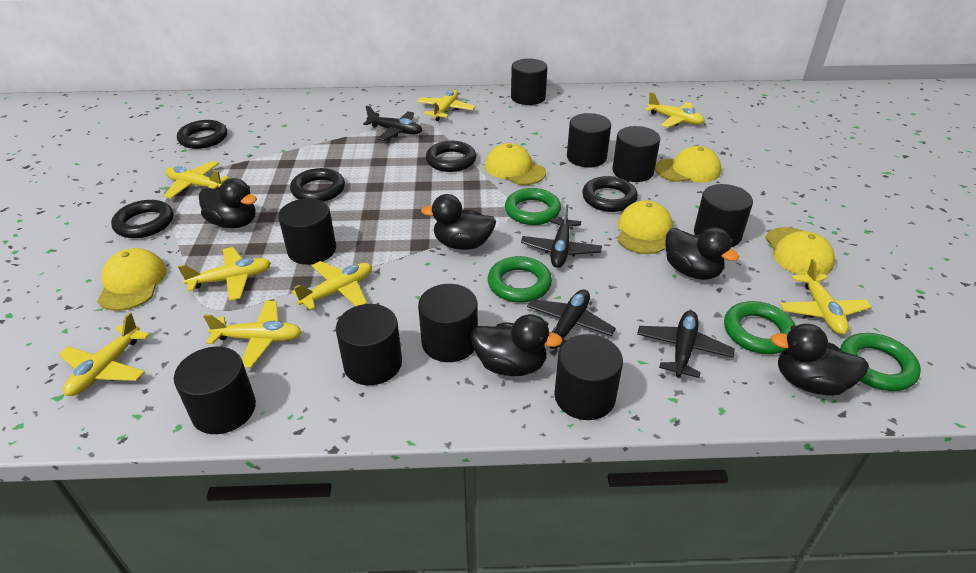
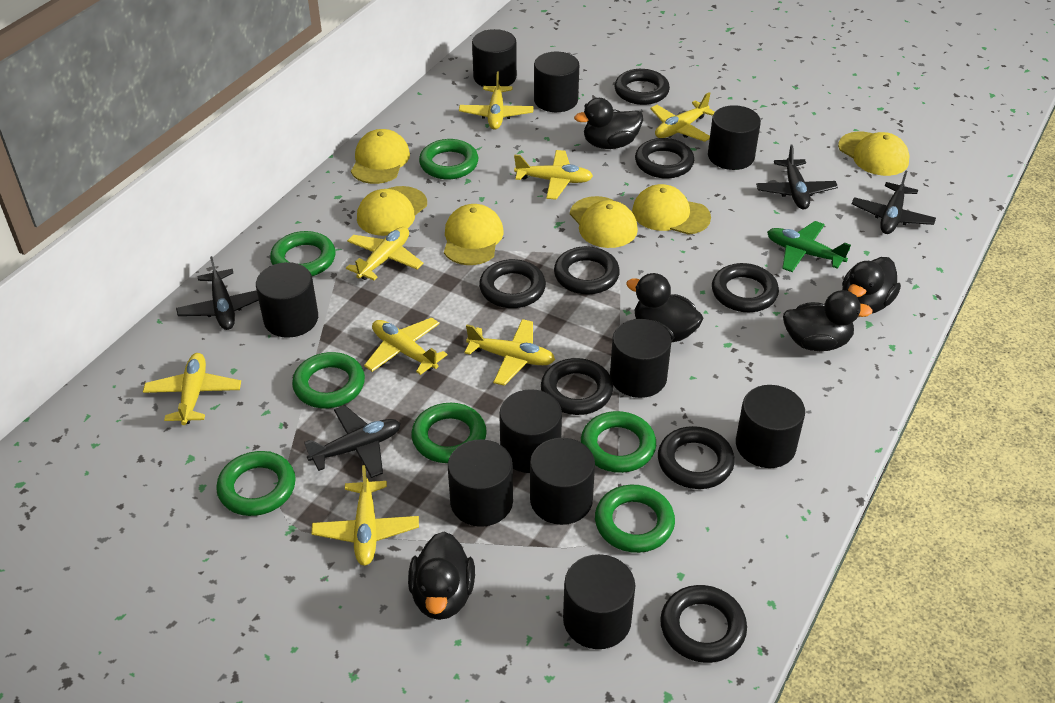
black cylinder: 9 -> 10
black ring: 5 -> 8
green plane: 0 -> 1
green ring: 4 -> 7
yellow cap: 5 -> 6

